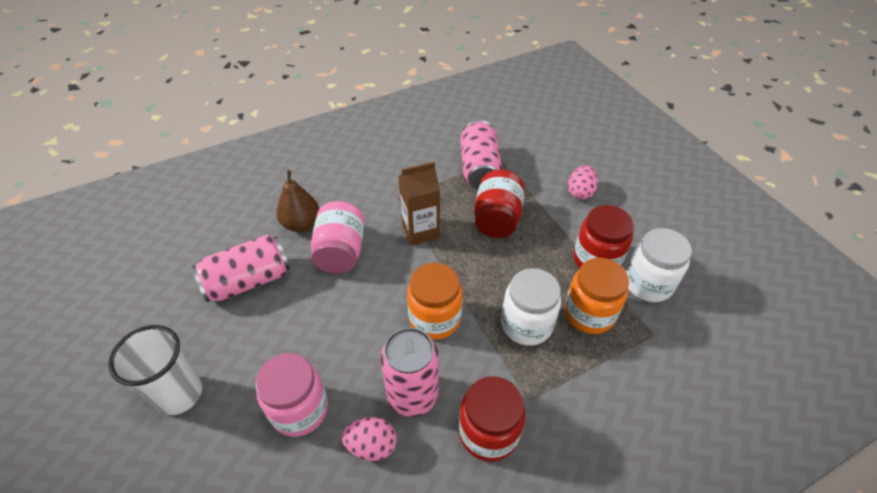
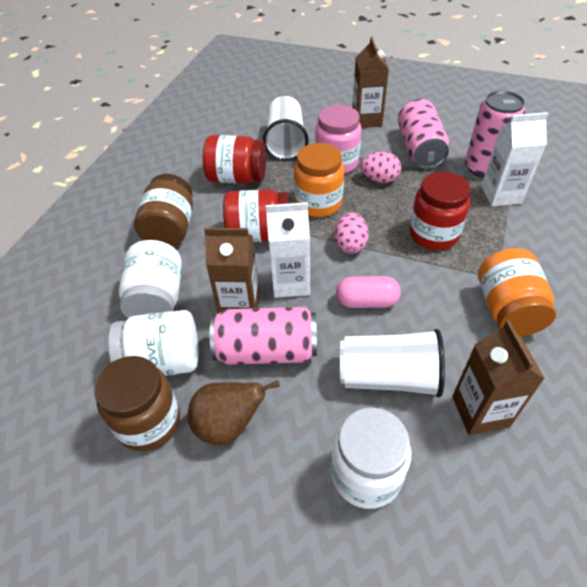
brown carton: 1 -> 3
brown jar: 0 -> 2
pink capsule: 0 -> 1
pink jar: 2 -> 1
white carton: 0 -> 2
white cup: 1 -> 2
white jar: 2 -> 3

